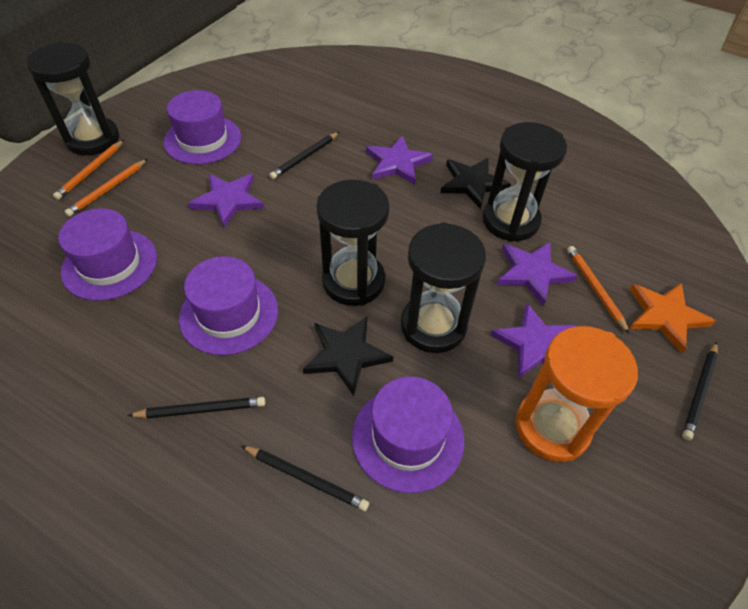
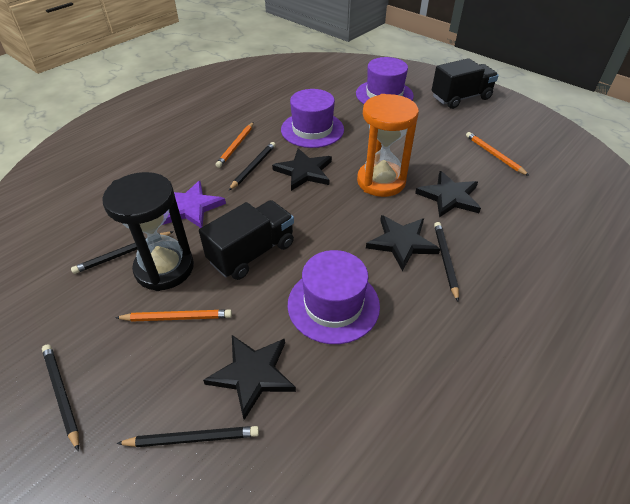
black hourglass: 4 -> 1
black pencil: 4 -> 5
black star: 2 -> 4
black truck: 0 -> 2
orange star: 1 -> 0
purple hat: 4 -> 3
purple star: 4 -> 1

